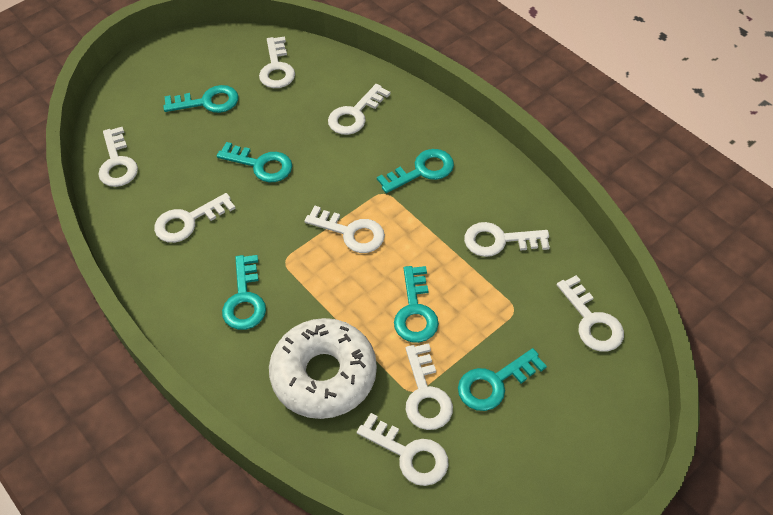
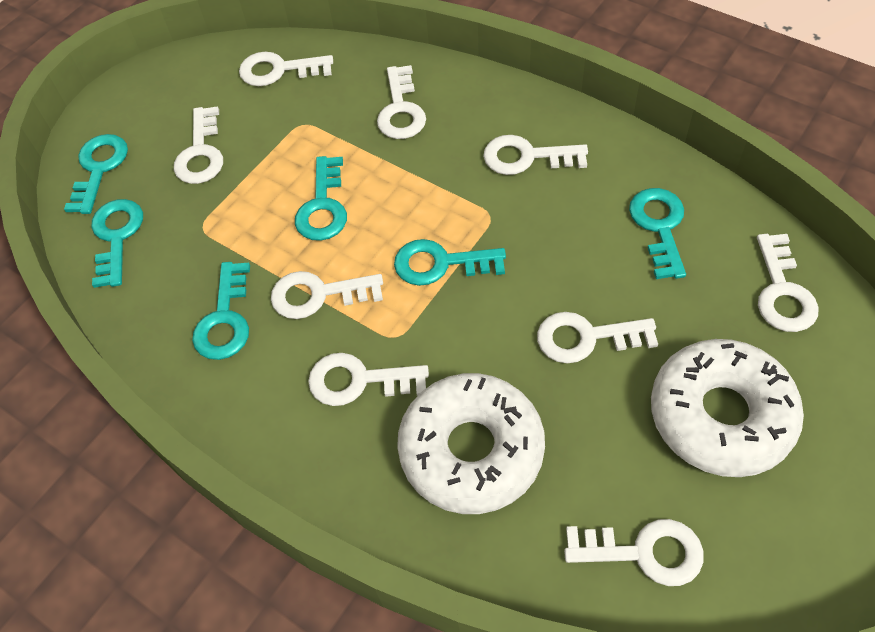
white donut: 1 -> 2

